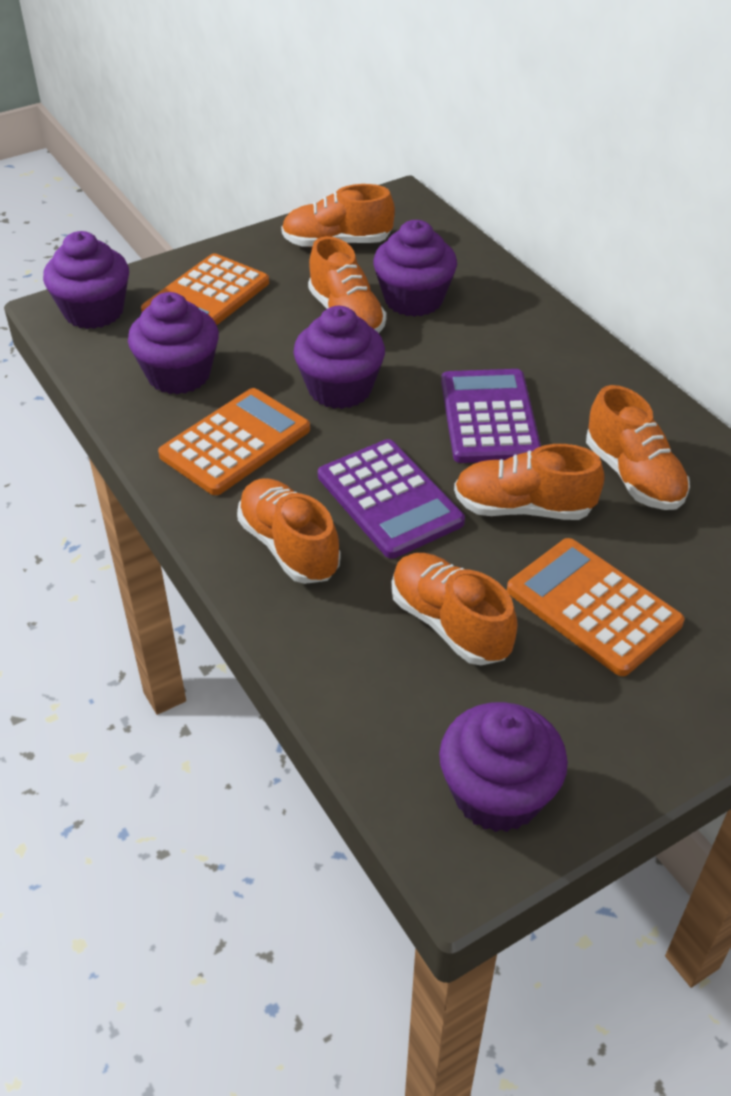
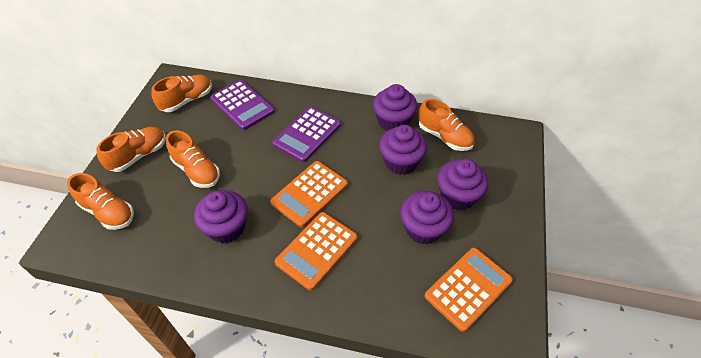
orange shoe: 6 -> 5

